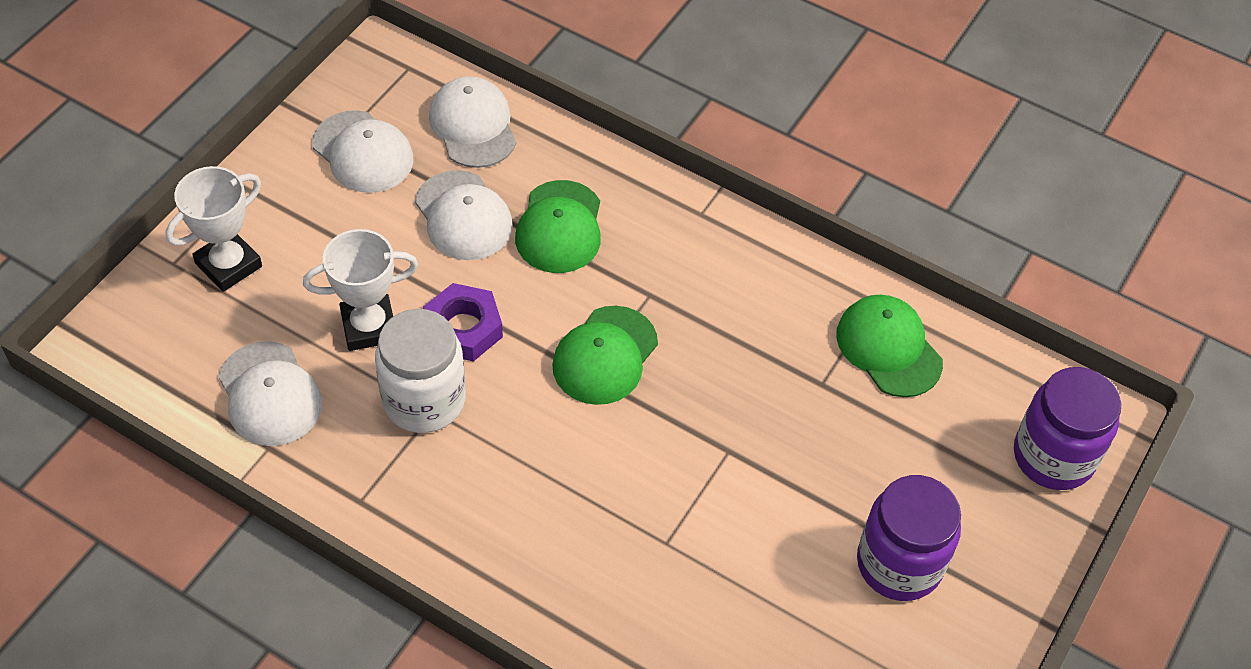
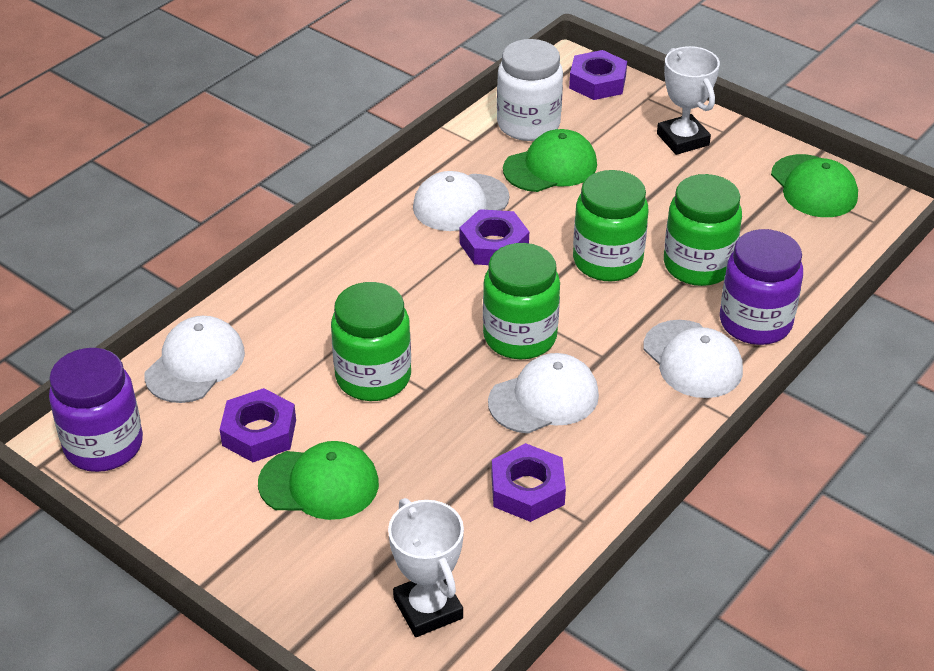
green jar: 0 -> 4
purple nut: 1 -> 4

